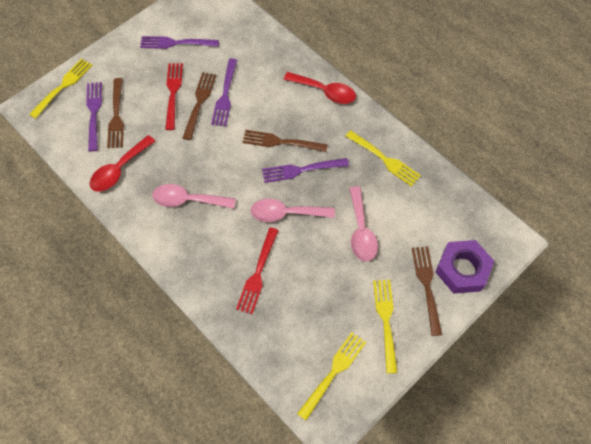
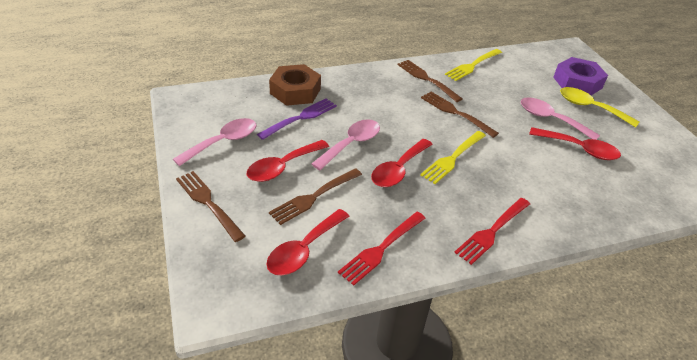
brown nut: 0 -> 1
purple fork: 4 -> 1
red spoon: 2 -> 4
yellow fork: 4 -> 2
yellow spoon: 0 -> 1

